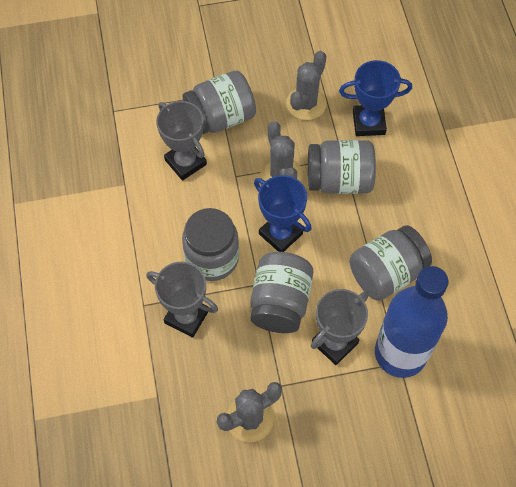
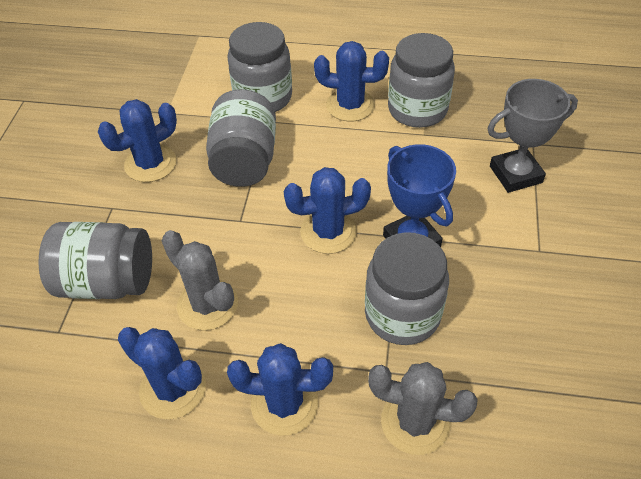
blue bottle: 1 -> 0
blue cactus: 0 -> 5
blue trophy: 2 -> 1
grey cactus: 3 -> 2
grey trophy: 3 -> 1

